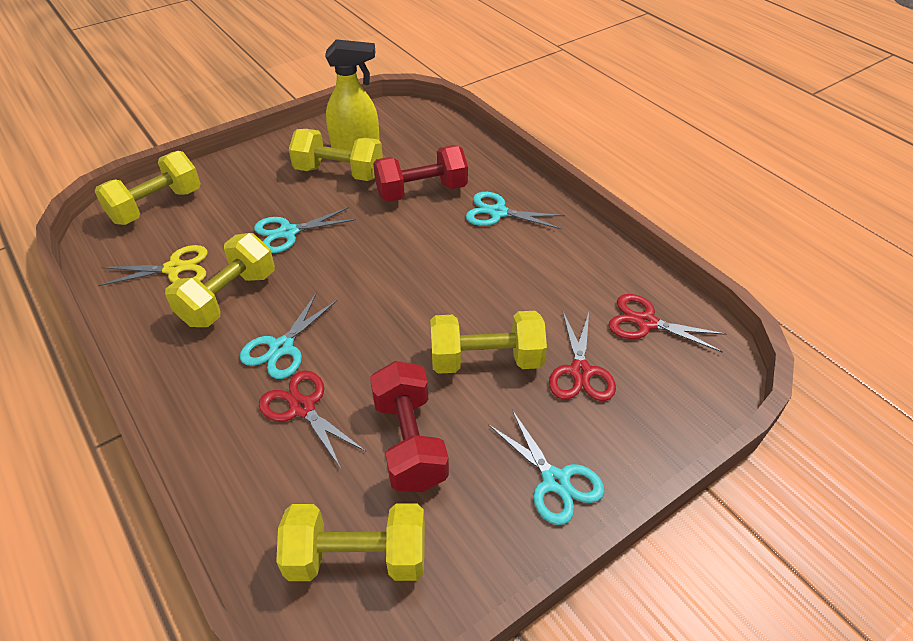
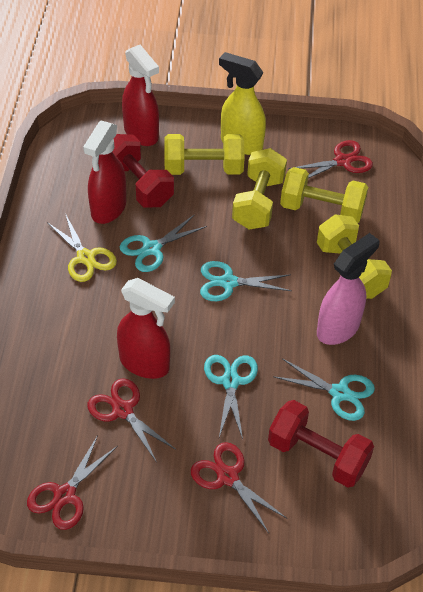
pink spray bottle: 0 -> 1
red scissors: 3 -> 4
red spray bottle: 0 -> 3
yellow dumbbell: 5 -> 4

